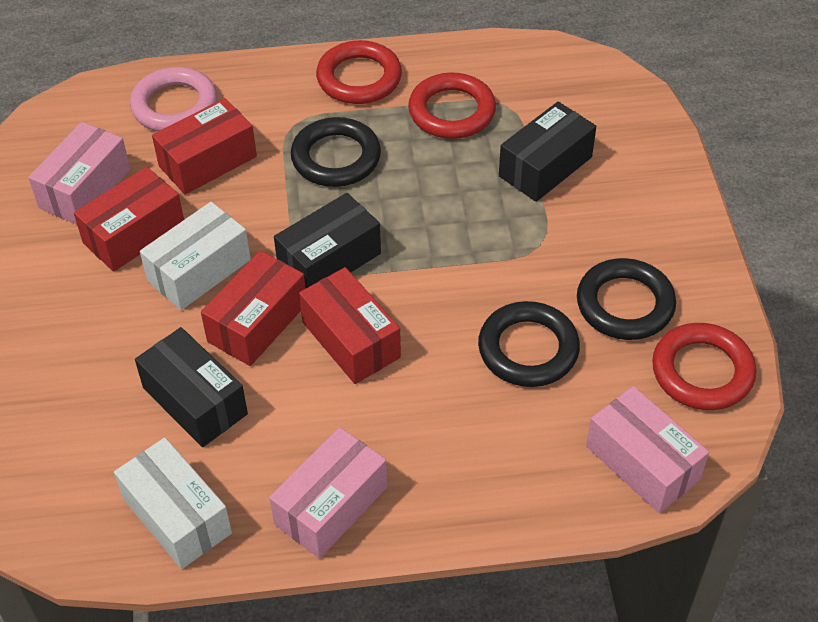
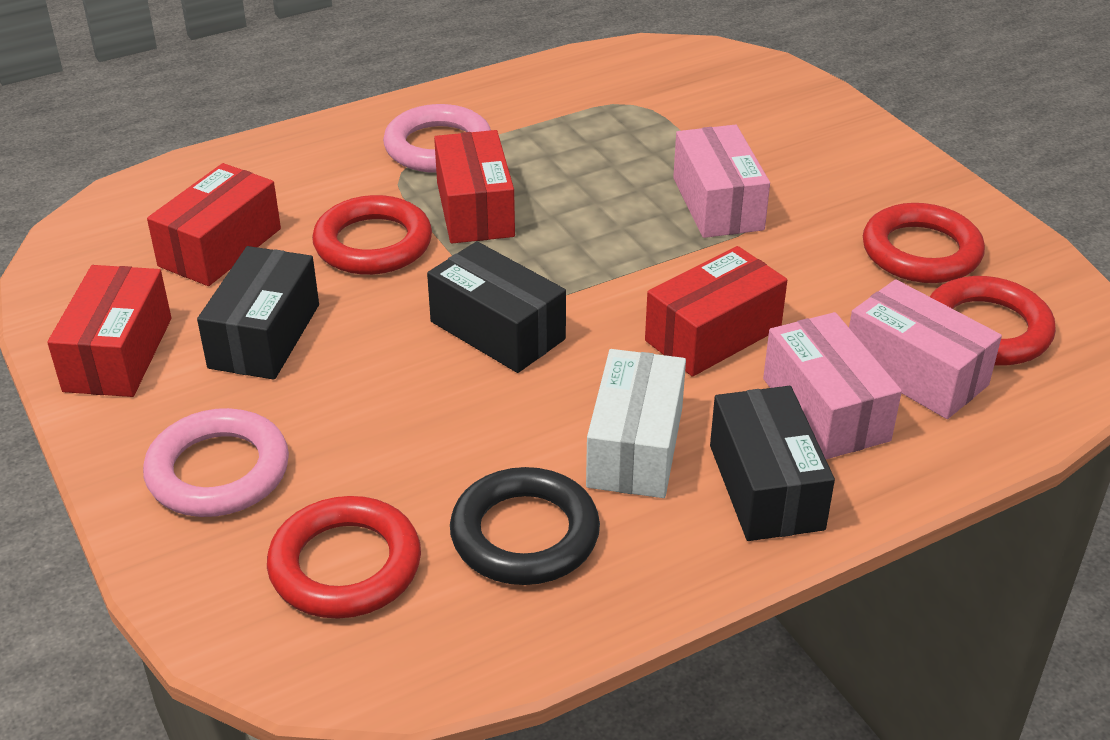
black ring: 3 -> 1
pink ring: 1 -> 2
red ring: 3 -> 4
white box: 2 -> 1

